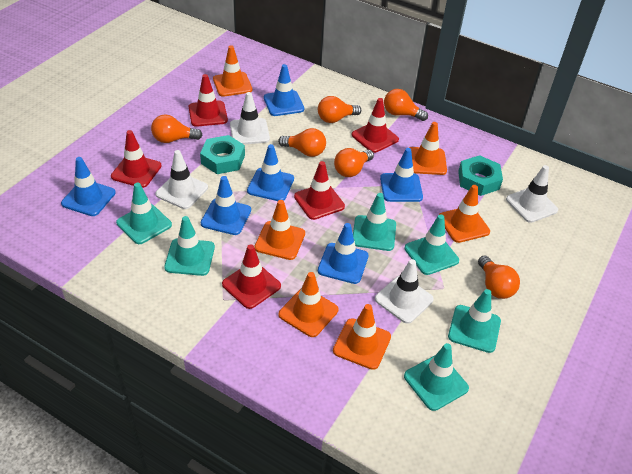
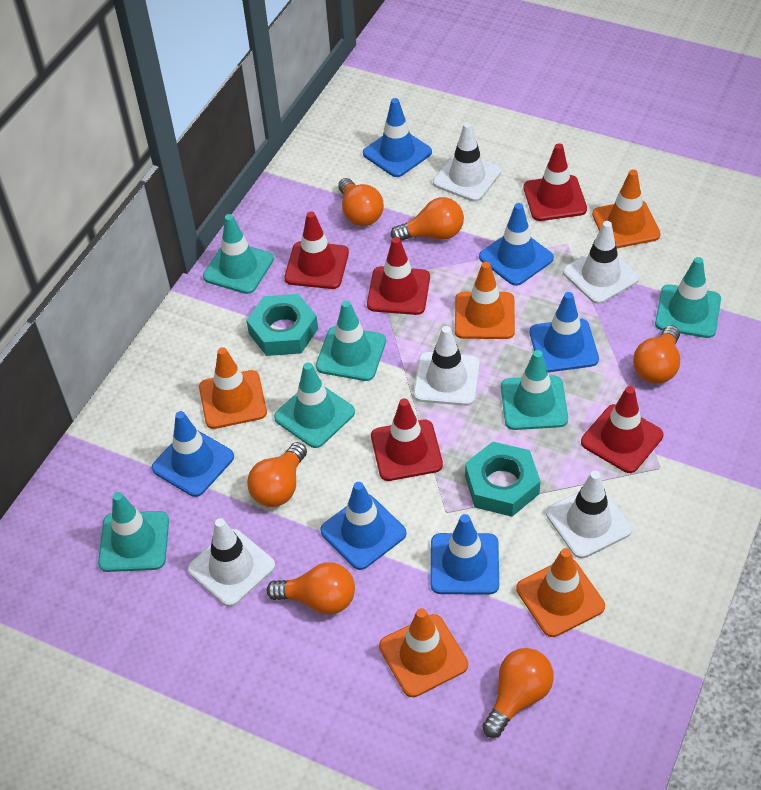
orange traffic cone: 6 -> 5
white traffic cone: 4 -> 5

